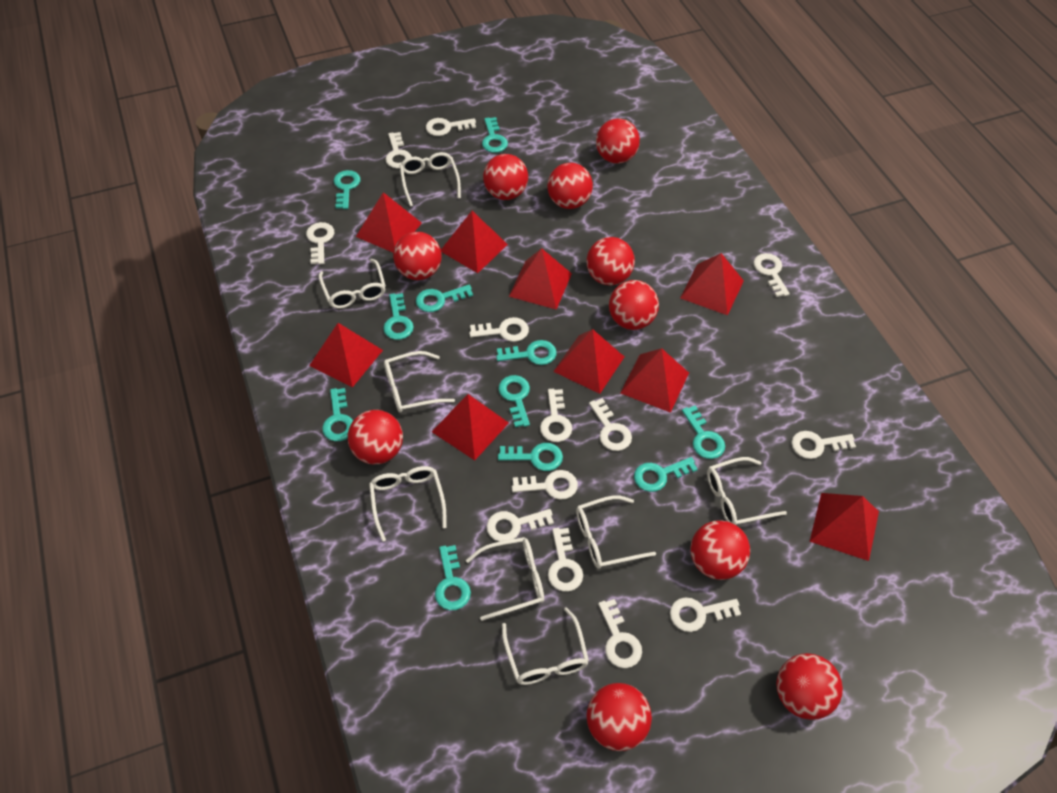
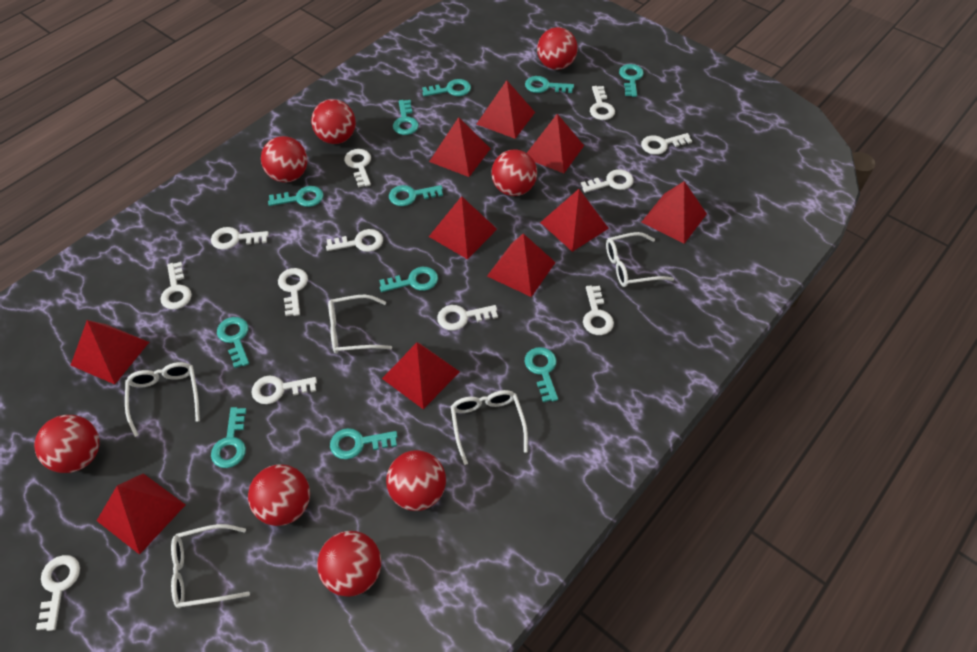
red ball: 10 -> 8
red pyramid: 9 -> 10
white glasses: 8 -> 5
white key: 13 -> 12

